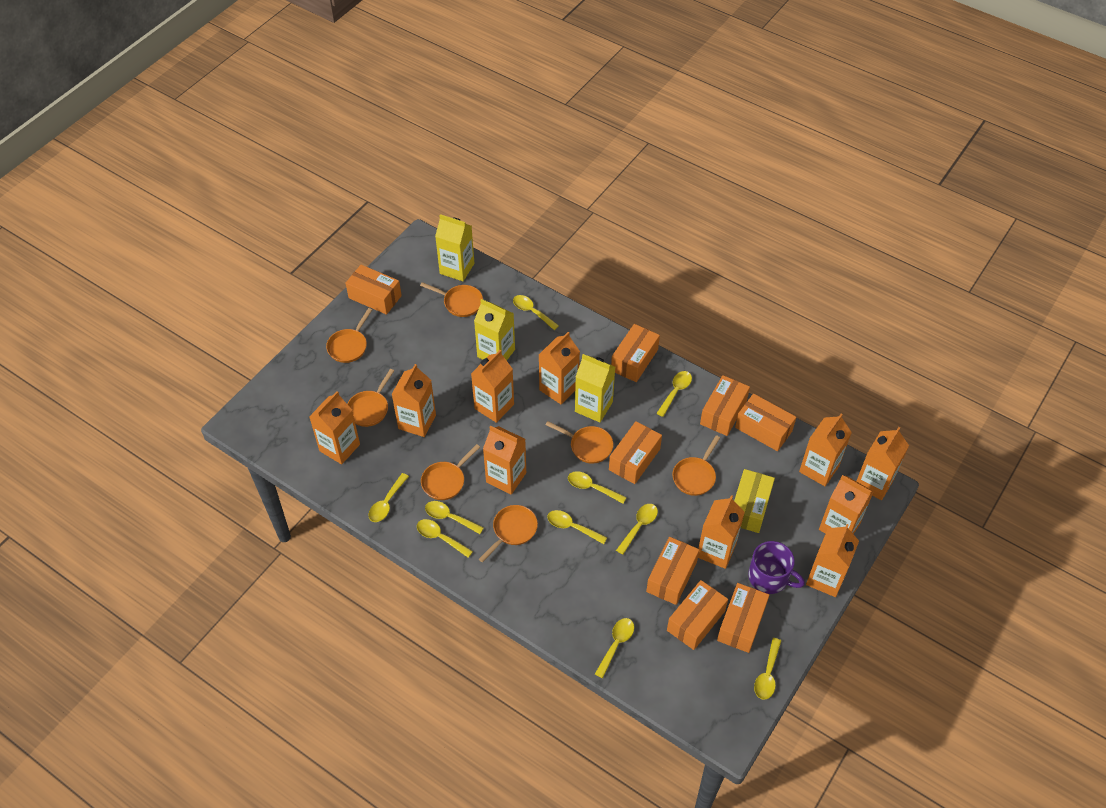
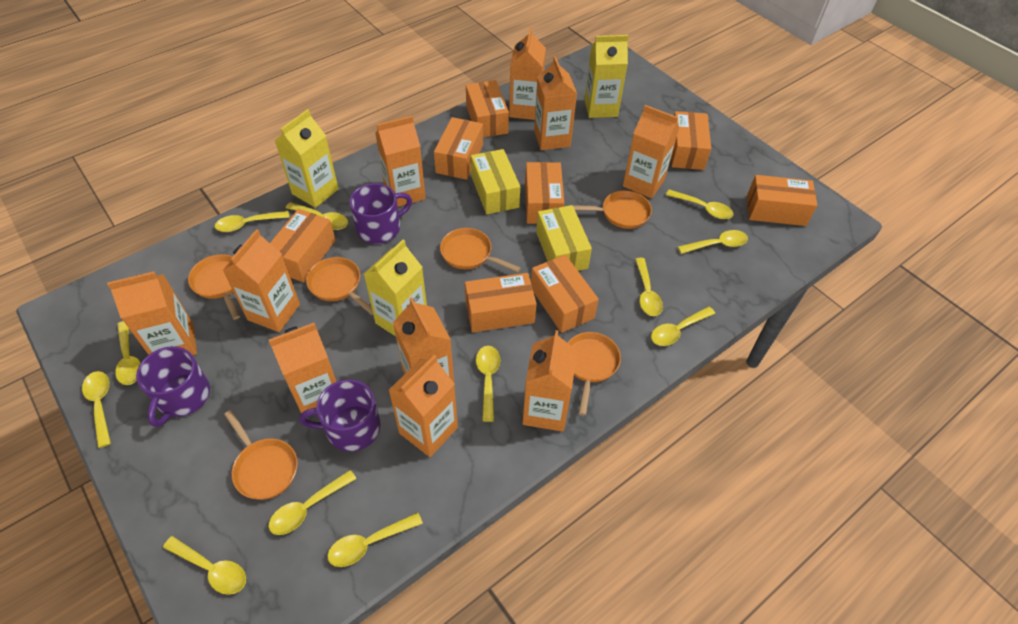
orange pan: 7 -> 6
purple mug: 1 -> 3
yellow box: 1 -> 2
yellow spoon: 10 -> 12

